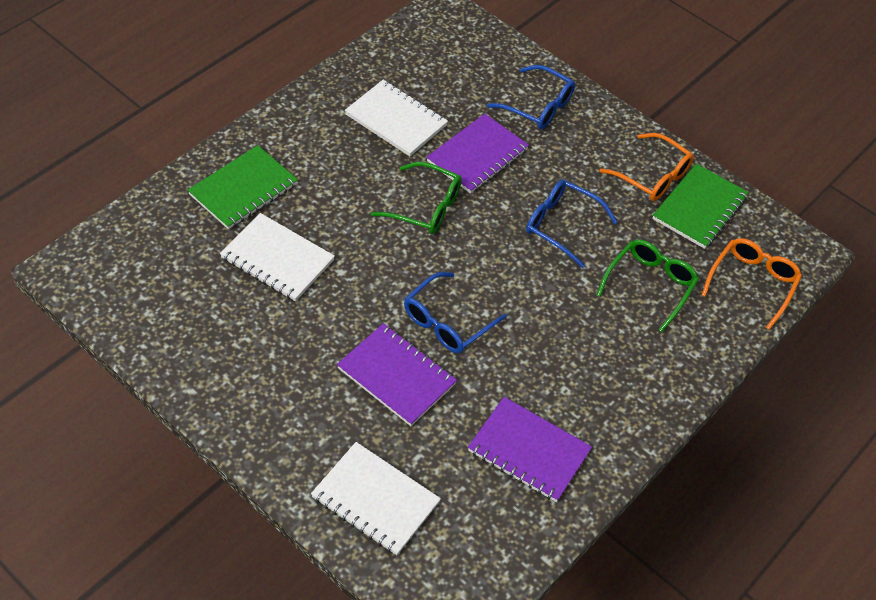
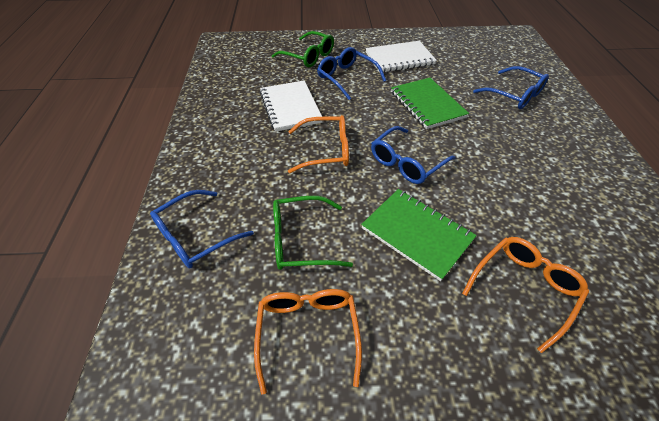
blue glasses: 3 -> 4
orange glasses: 2 -> 3
purple notebook: 3 -> 0
white notebook: 3 -> 2

